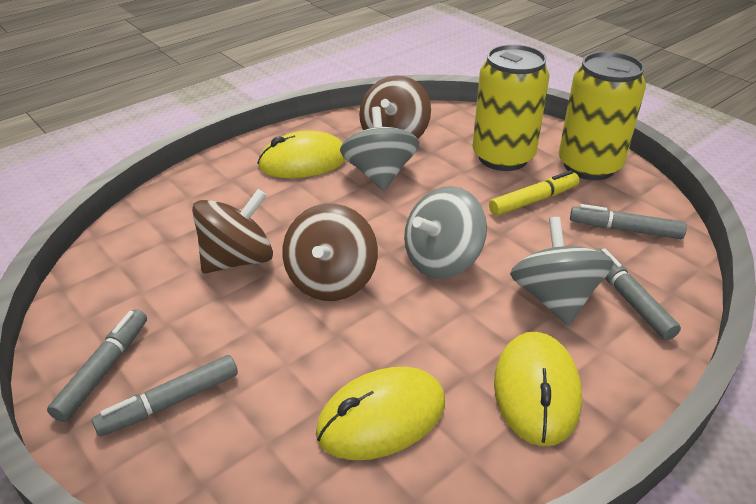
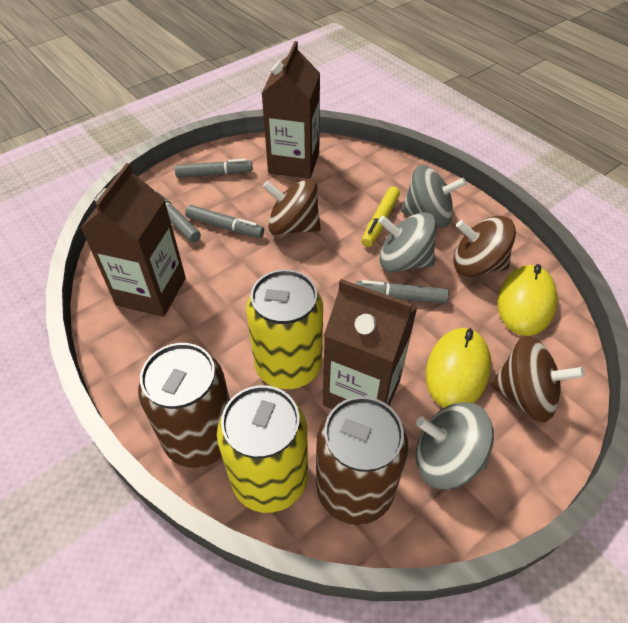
brown can: 0 -> 2
brown carton: 0 -> 3
yellow mouse: 3 -> 2

